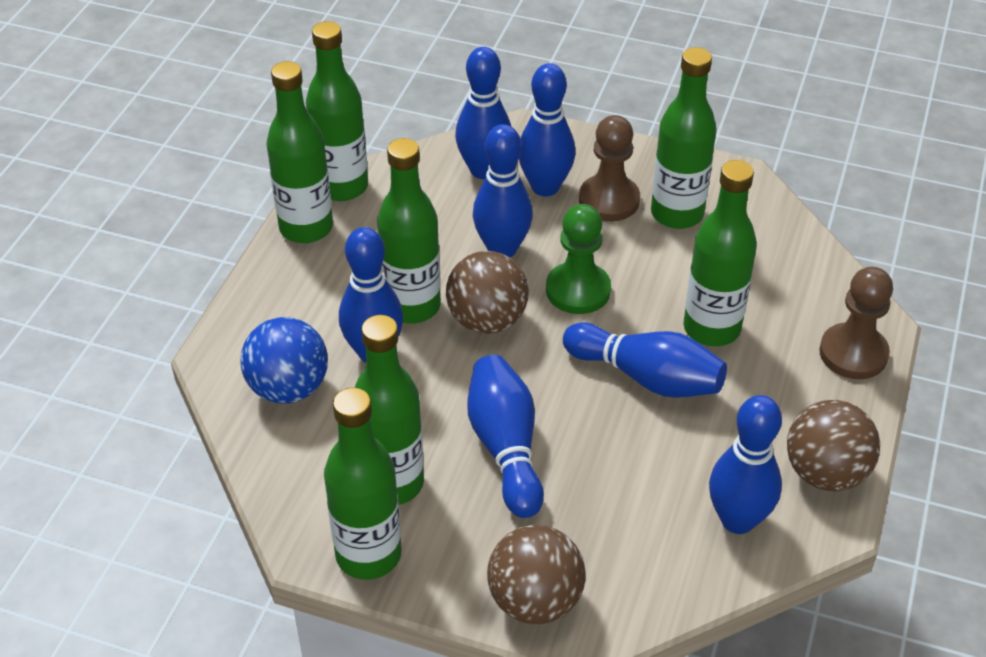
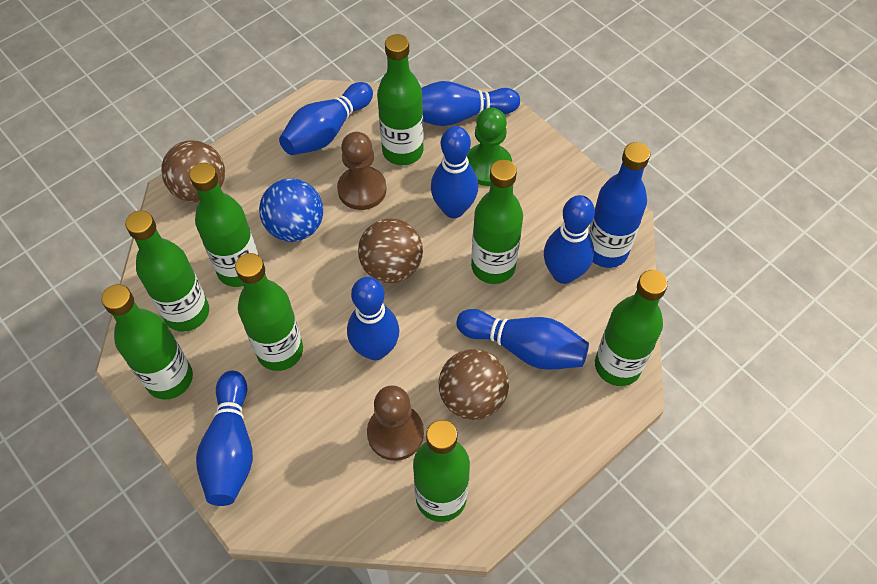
blue bottle: 0 -> 1
green bottle: 7 -> 8

